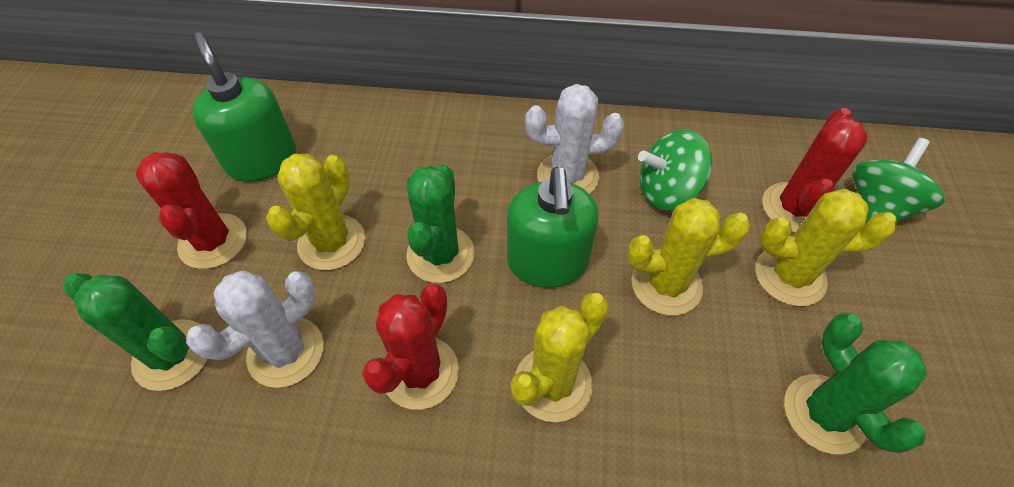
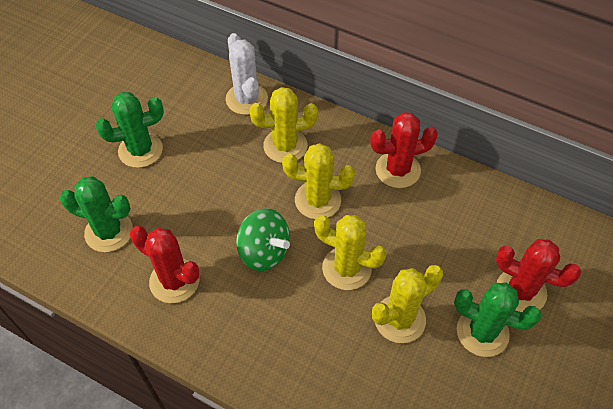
green soap dispenser: 2 -> 0
green spinning top: 2 -> 1
white cactus: 2 -> 1

